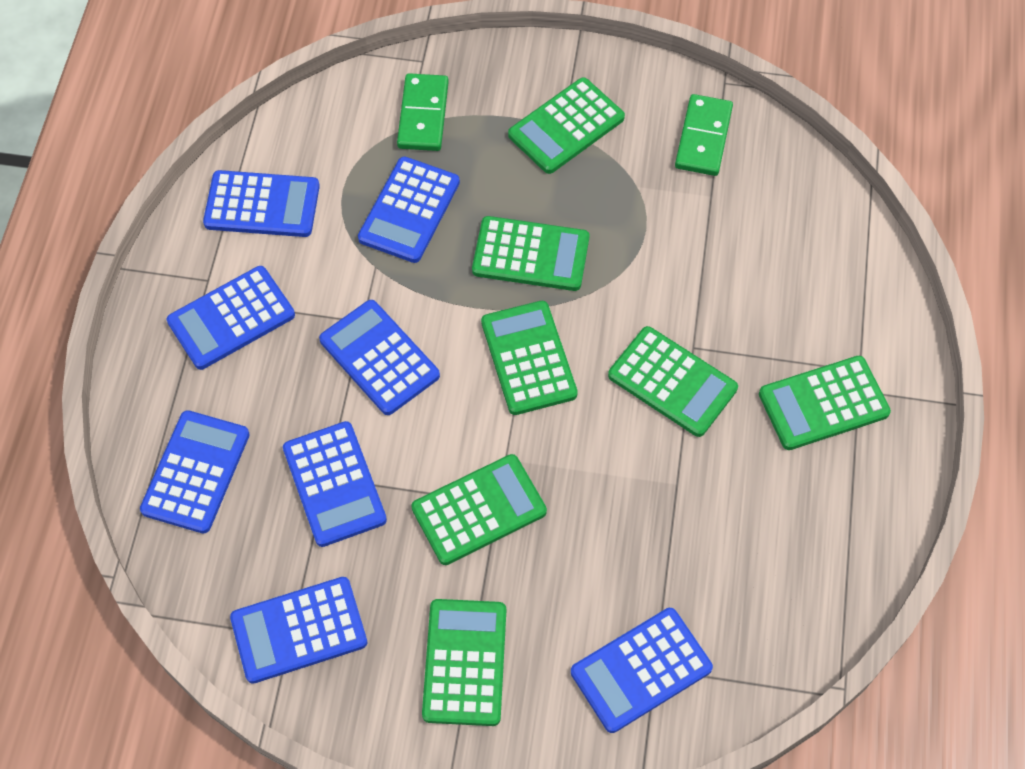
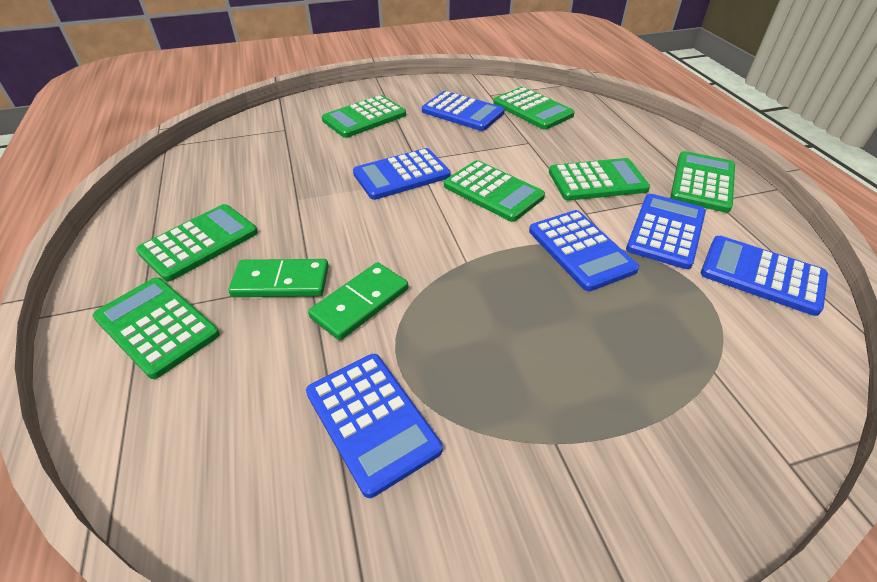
blue calculator: 8 -> 6

